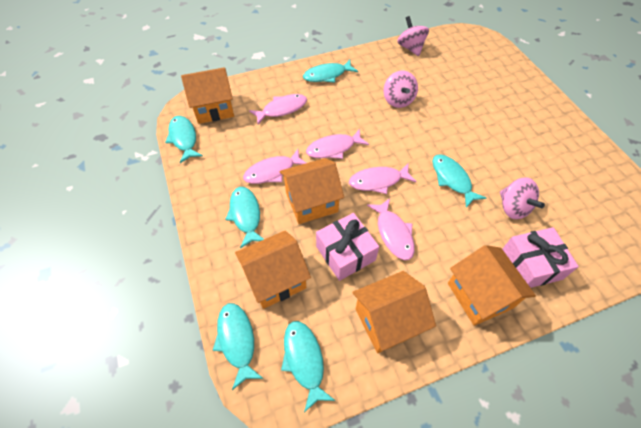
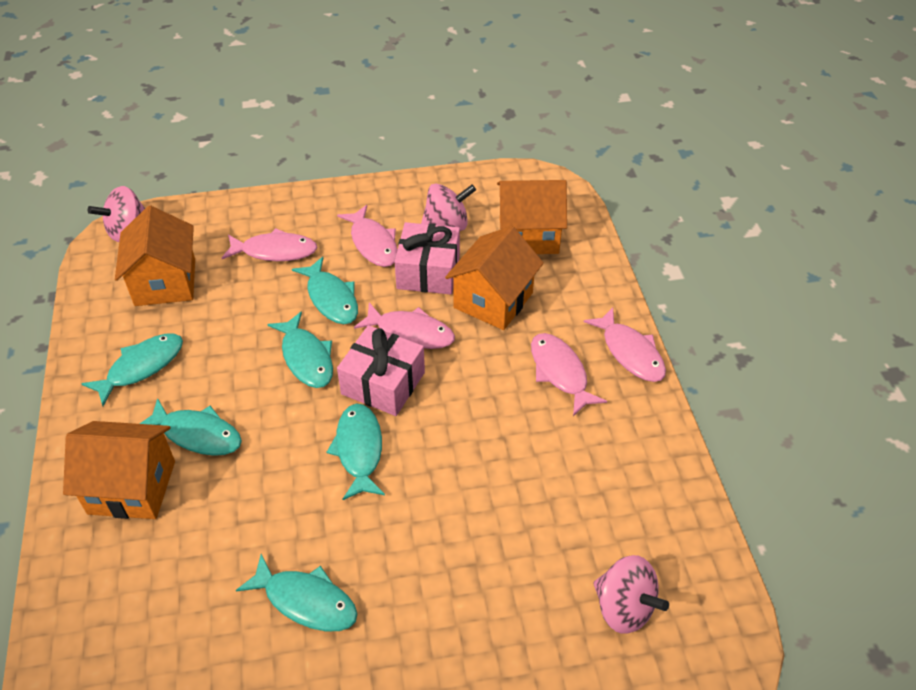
orange house: 5 -> 4

